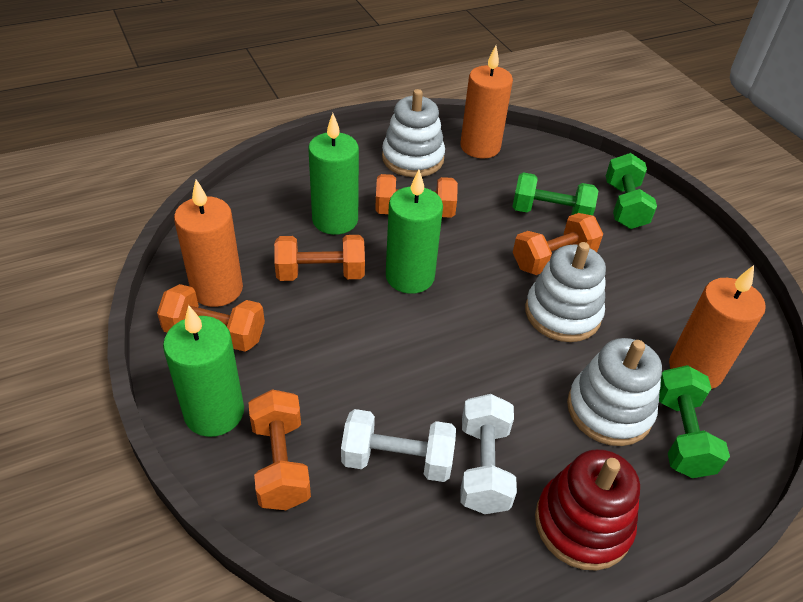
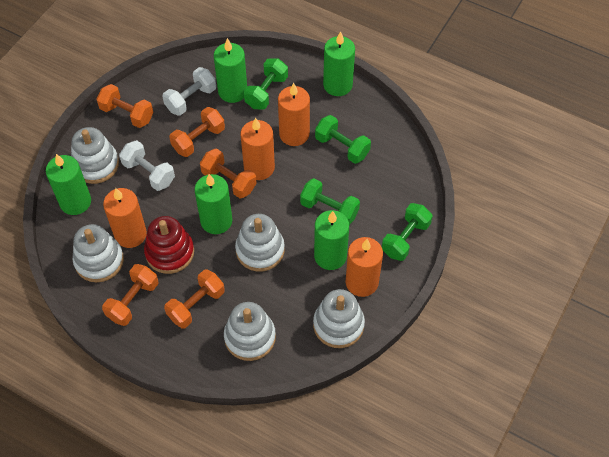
green candle: 3 -> 5
green dumbbell: 3 -> 4
orange candle: 3 -> 4
white stacking toy: 3 -> 5

